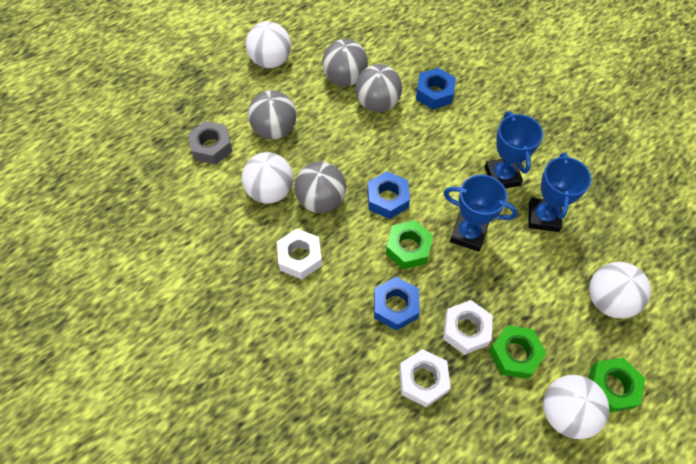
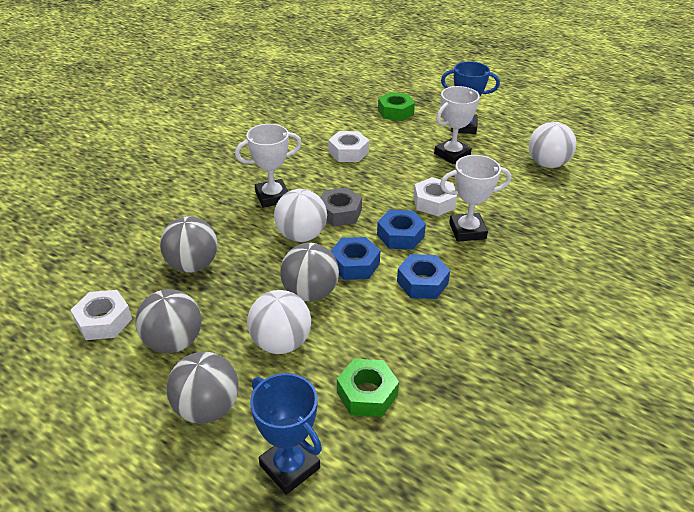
blue trophy: 3 -> 2
green nut: 3 -> 2
white ball: 4 -> 3
white trophy: 0 -> 3

